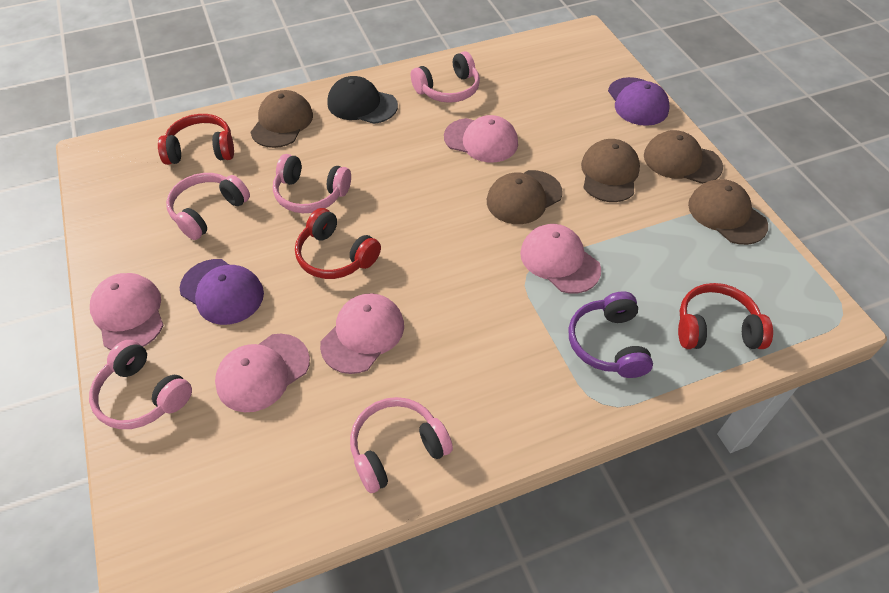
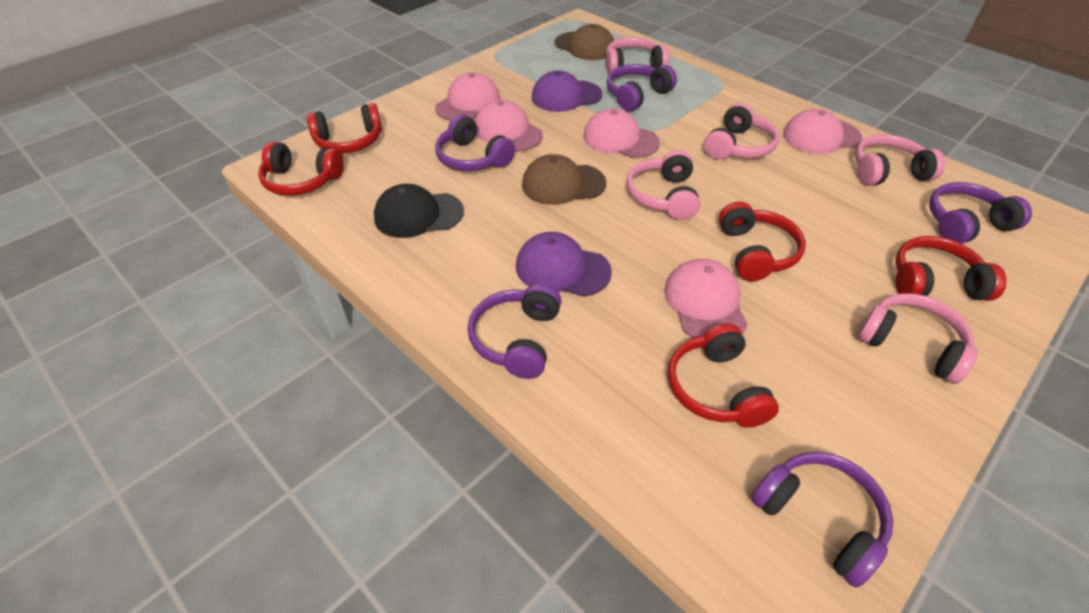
brown cap: 5 -> 2
purple headphones: 1 -> 5
red headphones: 3 -> 5

